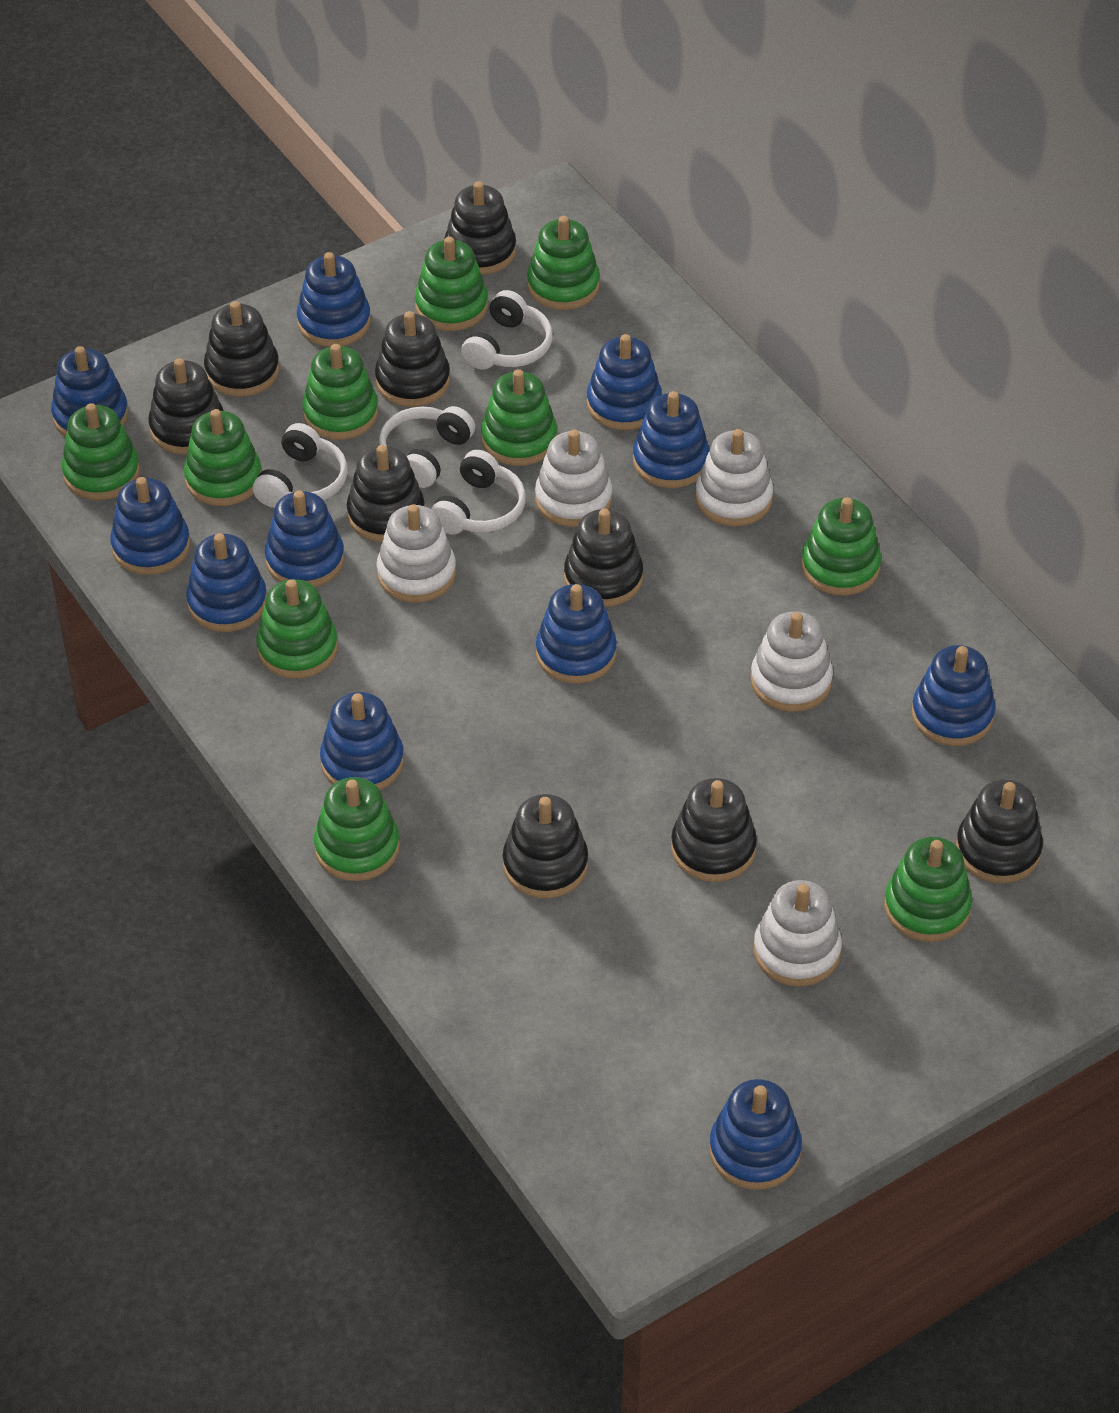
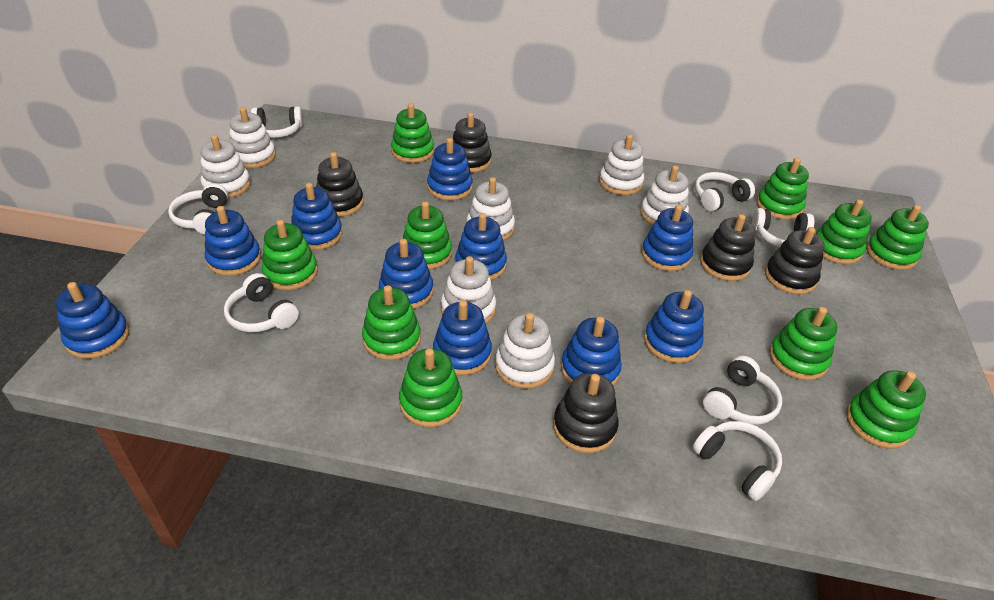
black stacking toy: 9 -> 5
blue stacking toy: 11 -> 10
white headphones: 4 -> 7
white stacking toy: 5 -> 7

